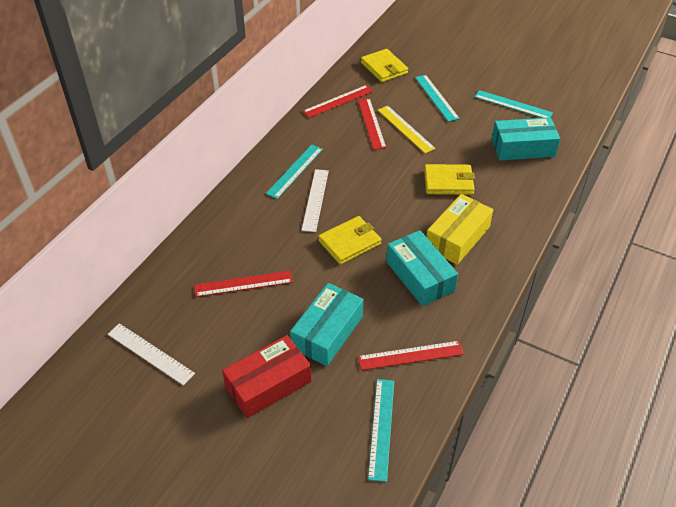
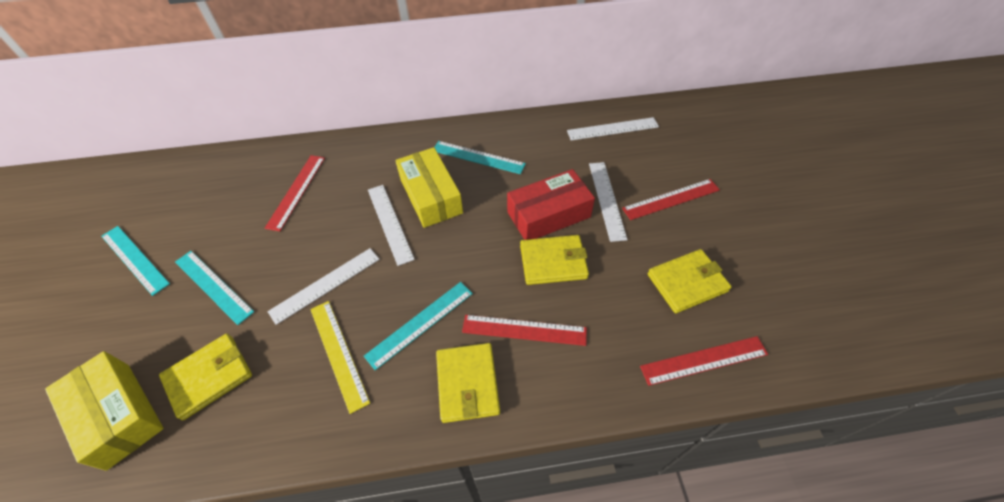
turquoise box: 3 -> 0
white ruler: 2 -> 4
yellow box: 1 -> 2
yellow wallet: 3 -> 4

